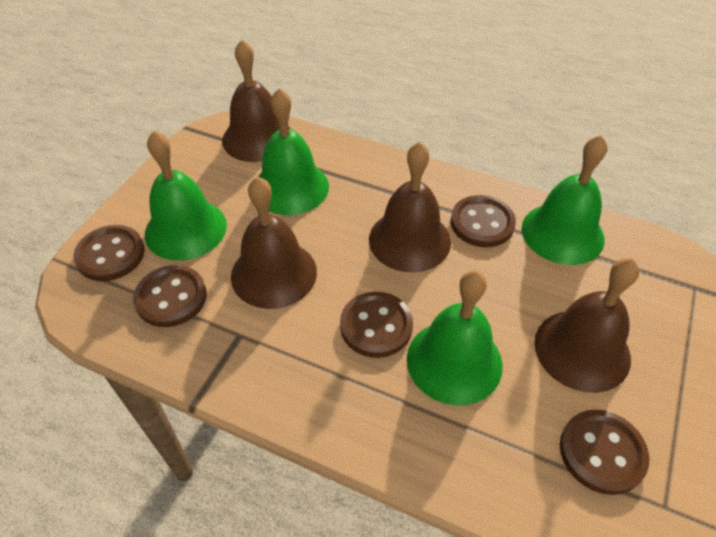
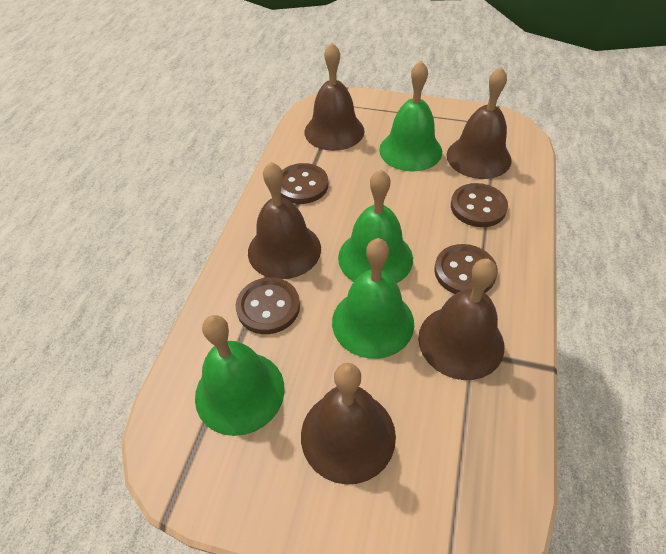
brown bell: 4 -> 5
brown button: 5 -> 4

